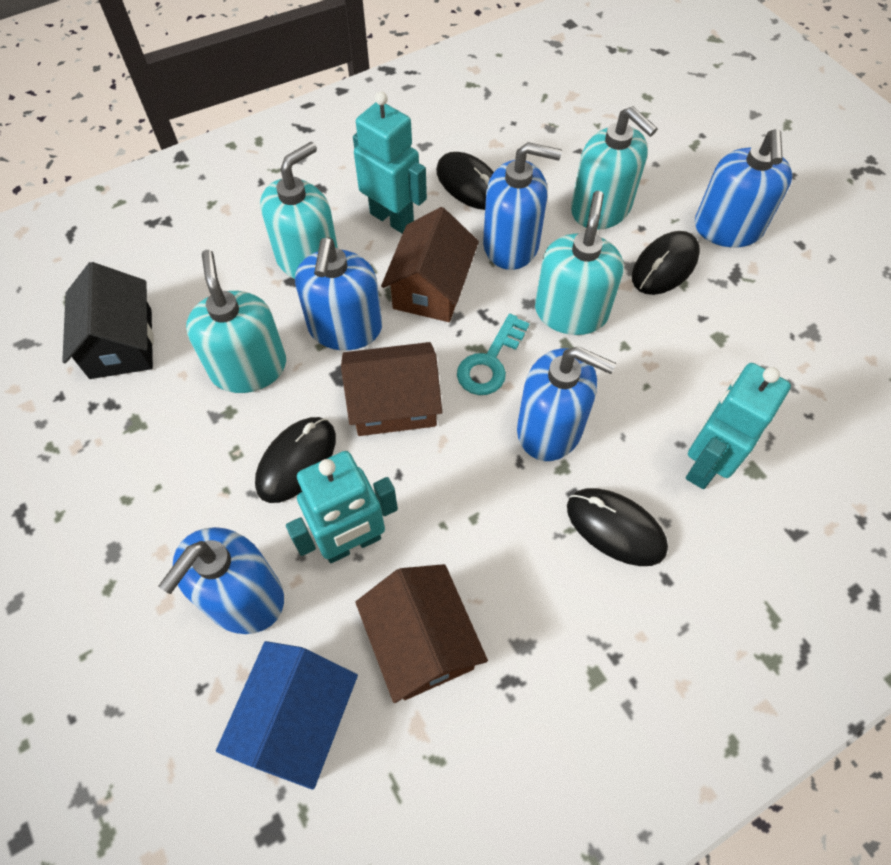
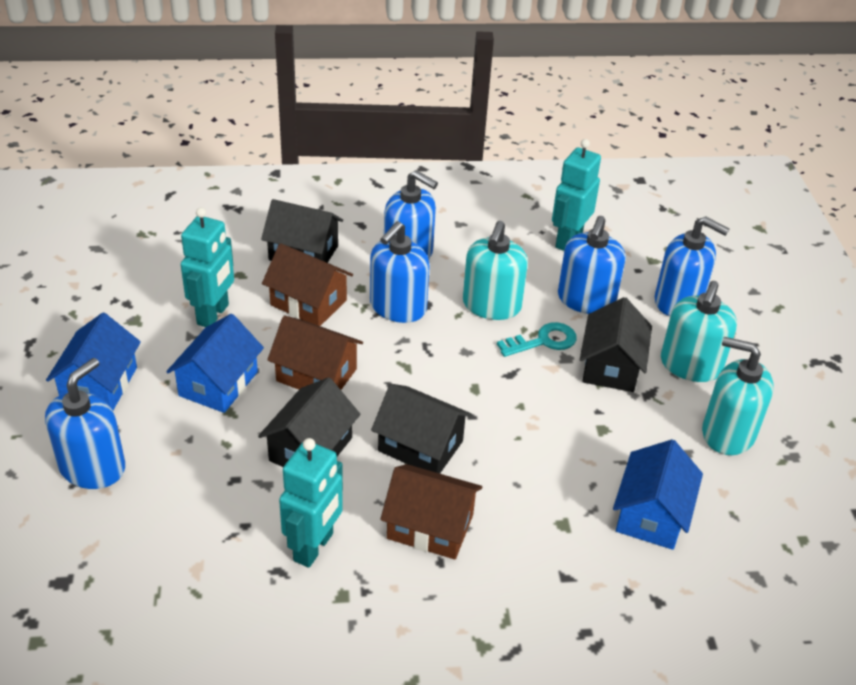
black house: 1 -> 4
black mouse: 4 -> 0
blue house: 1 -> 3
turquoise soap dispenser: 4 -> 3

